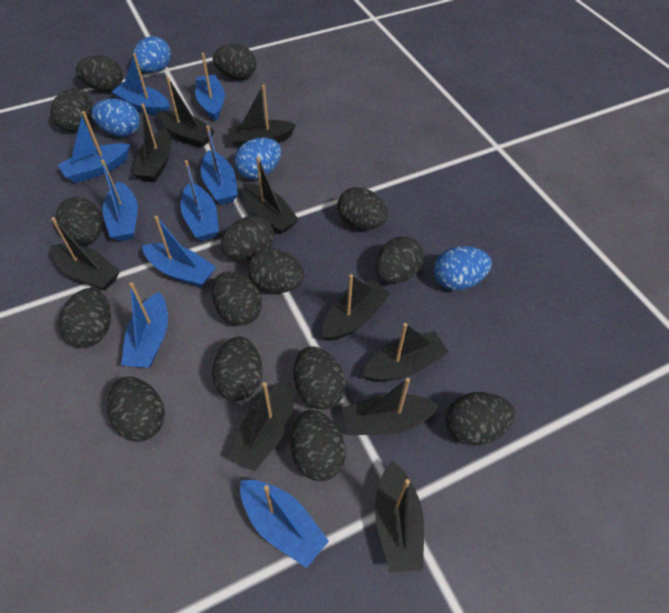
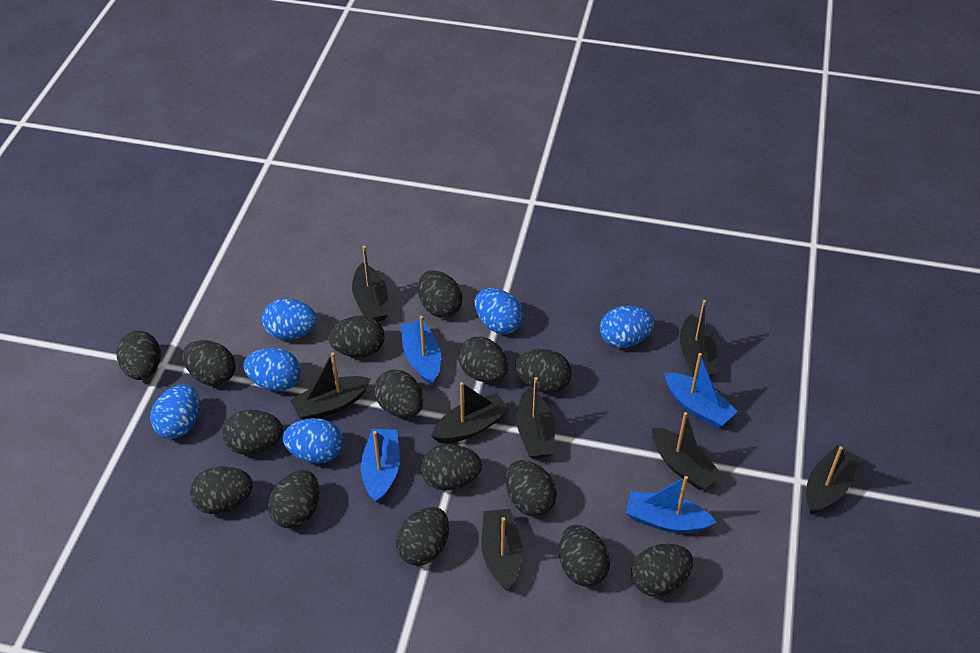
black boat: 10 -> 8
blue boat: 9 -> 4
blue egg: 4 -> 6

